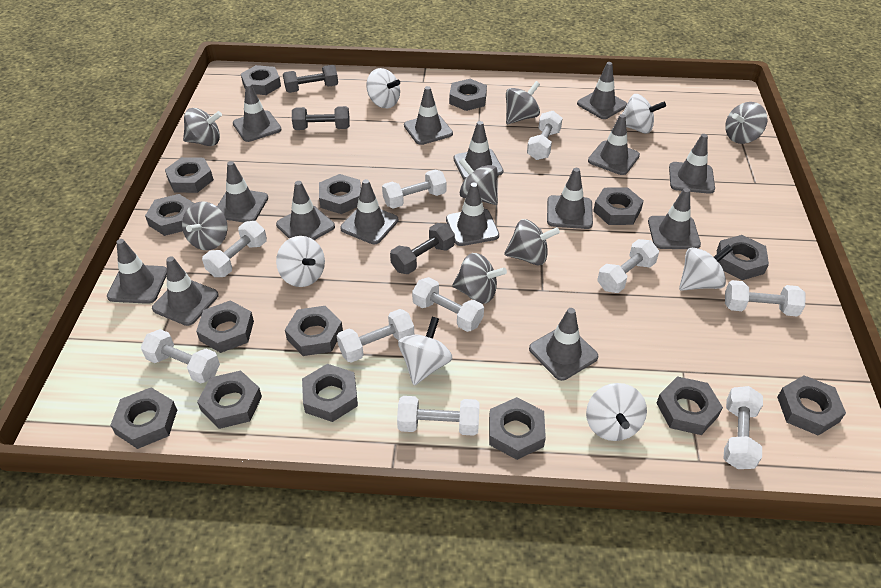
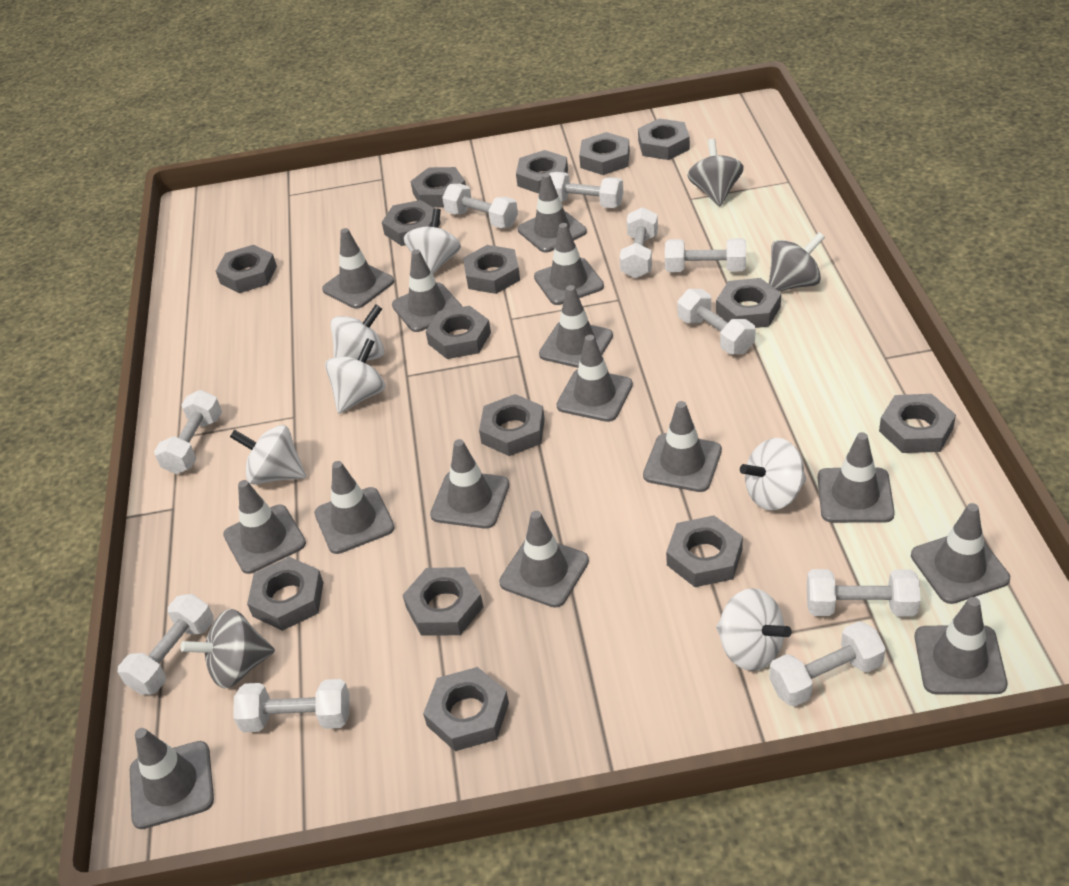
grey dumbbell: 3 -> 0
grey spinning top: 7 -> 3

